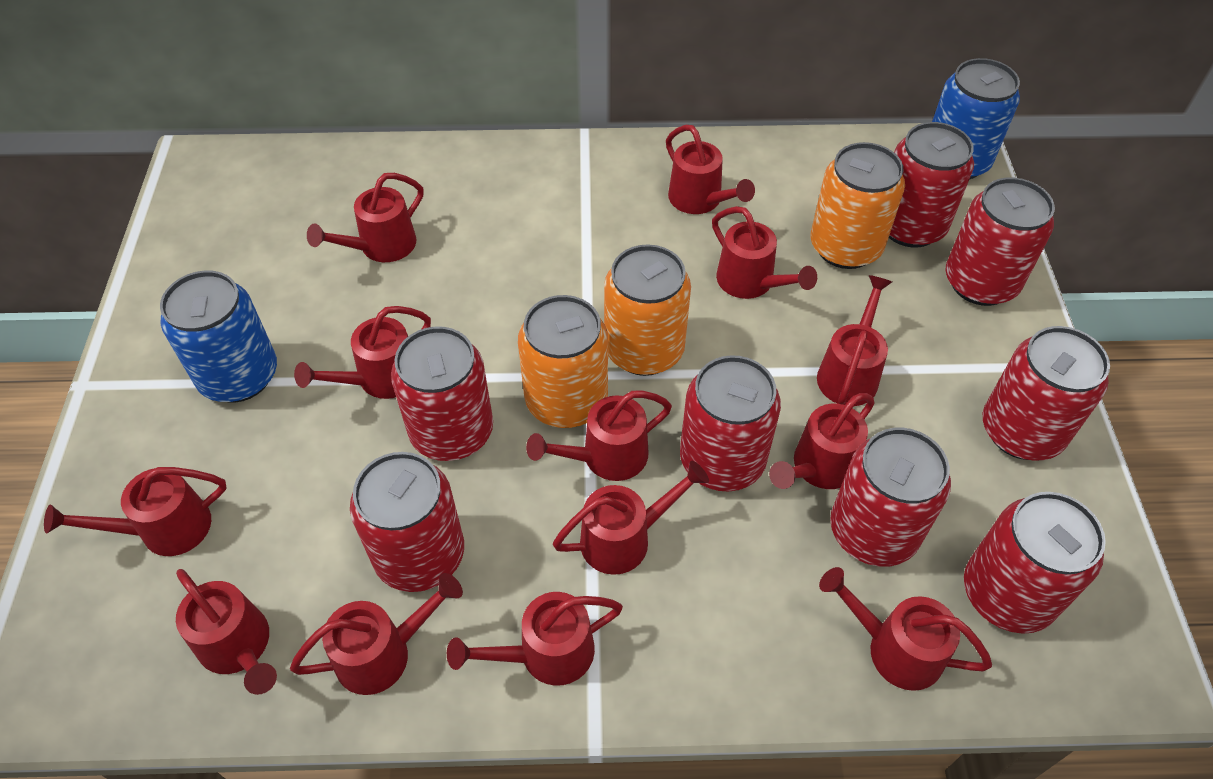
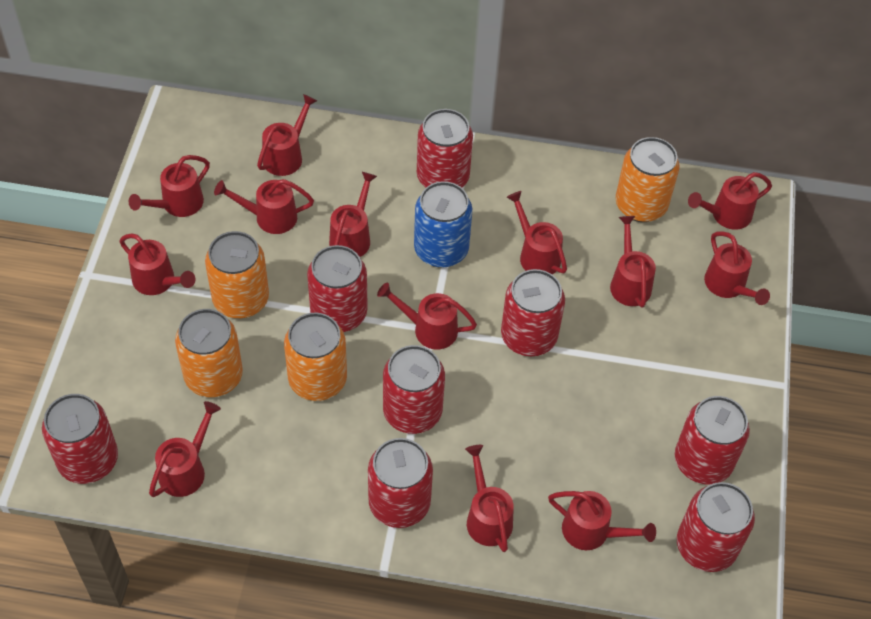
blue can: 2 -> 1
orange can: 3 -> 4

